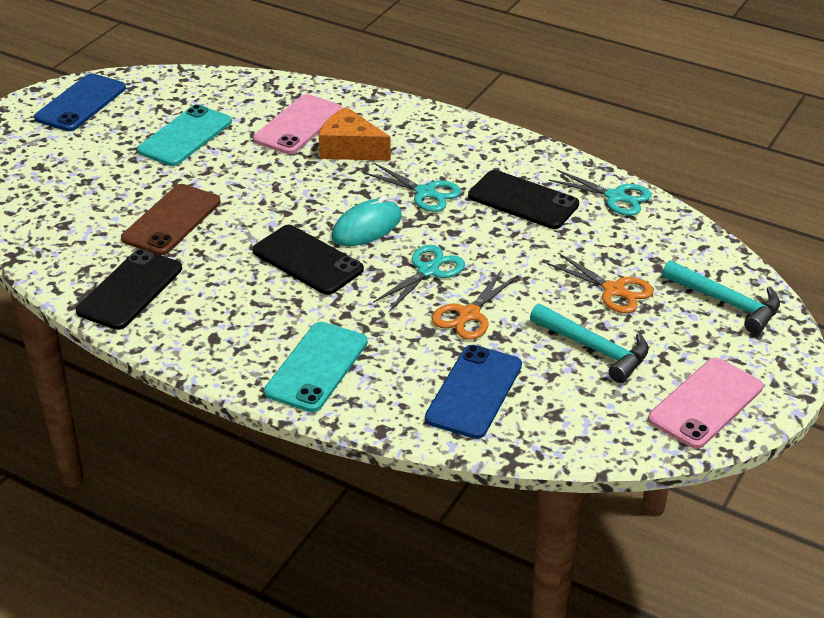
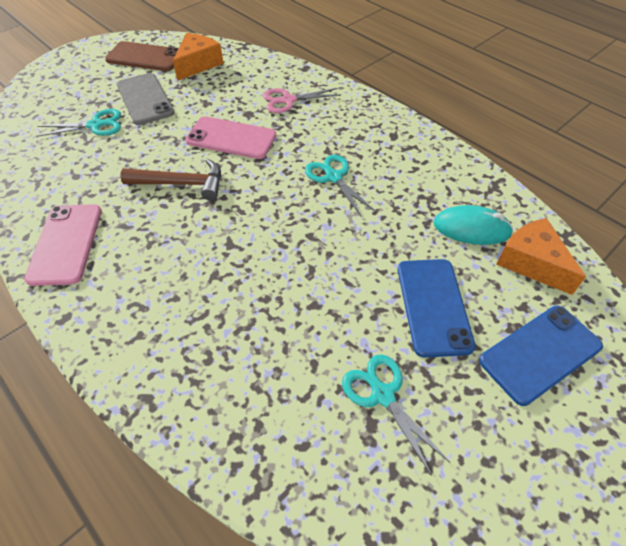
black phone: 3 -> 0
brown hammer: 0 -> 1
grey phone: 0 -> 1
orange cheese: 1 -> 2
orange scissors: 2 -> 0
pink scissors: 0 -> 1
turquoise hammer: 2 -> 0
turquoise phone: 2 -> 0

